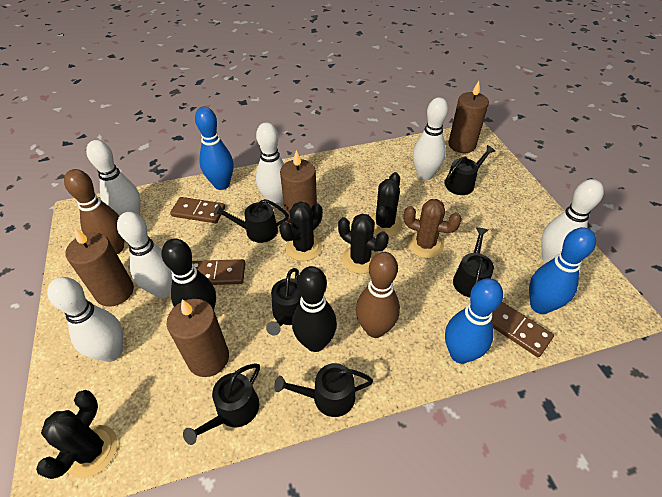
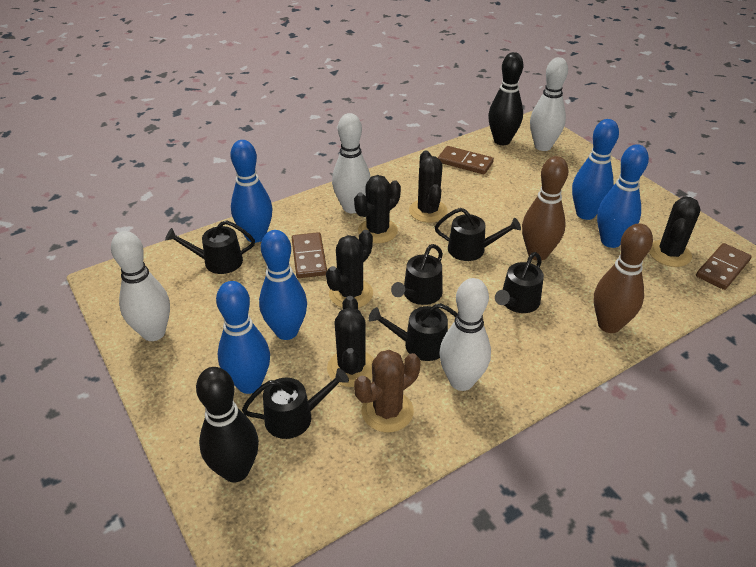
black cactus: 4 -> 5
blue bowling pin: 3 -> 5
brown candle: 4 -> 0
white bowling pin: 6 -> 4

